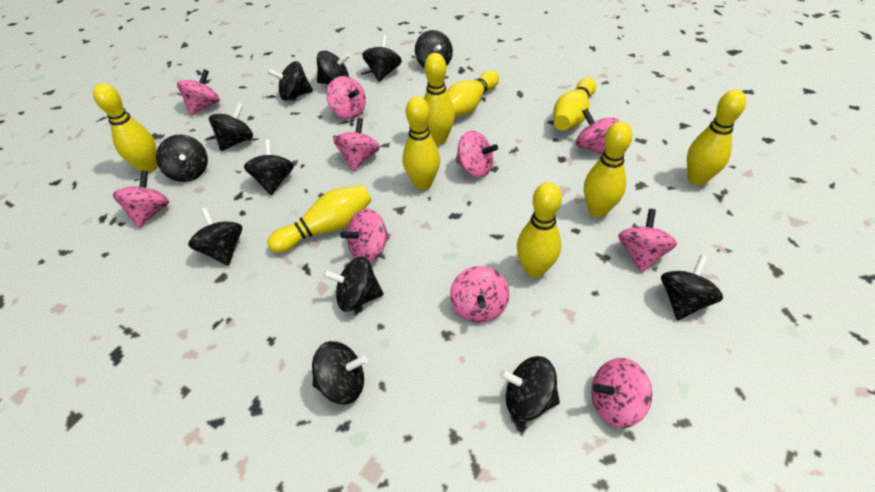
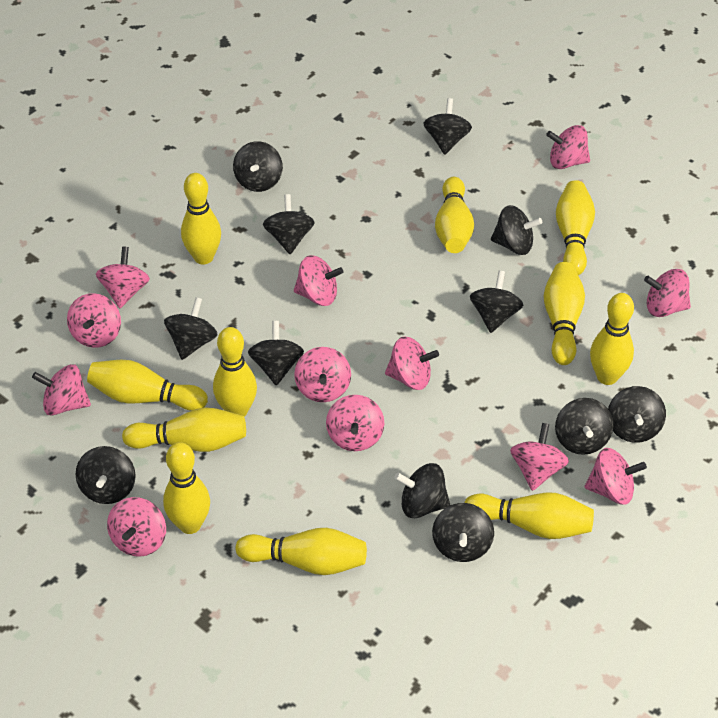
pink spinning top: 10 -> 12
yellow bowling pin: 9 -> 11

